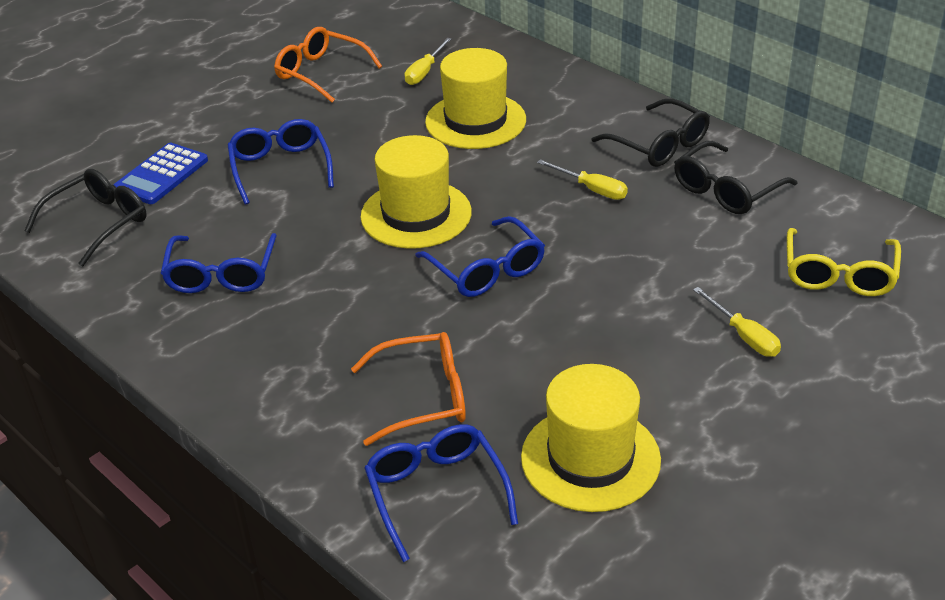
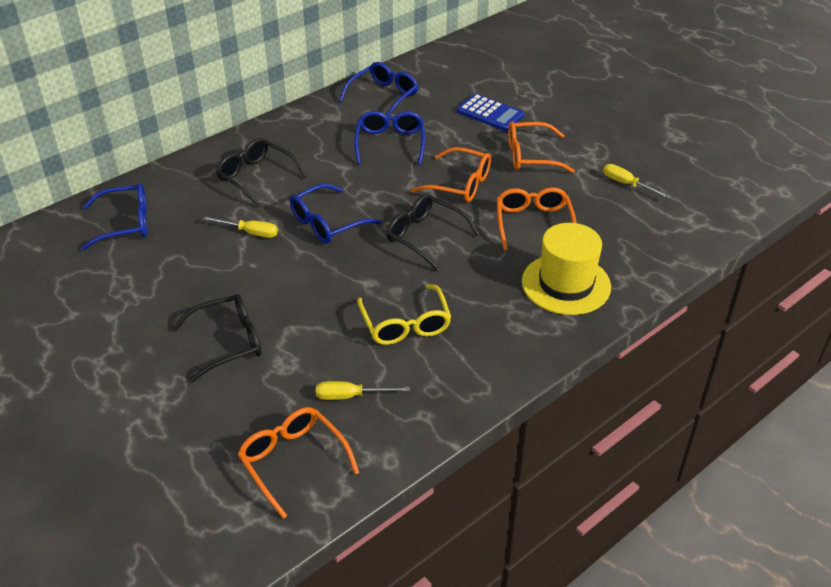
orange glasses: 2 -> 4
yellow hat: 3 -> 1

